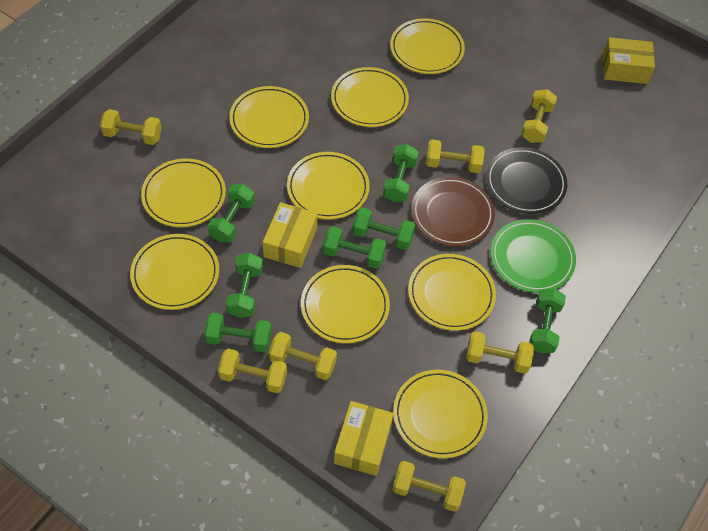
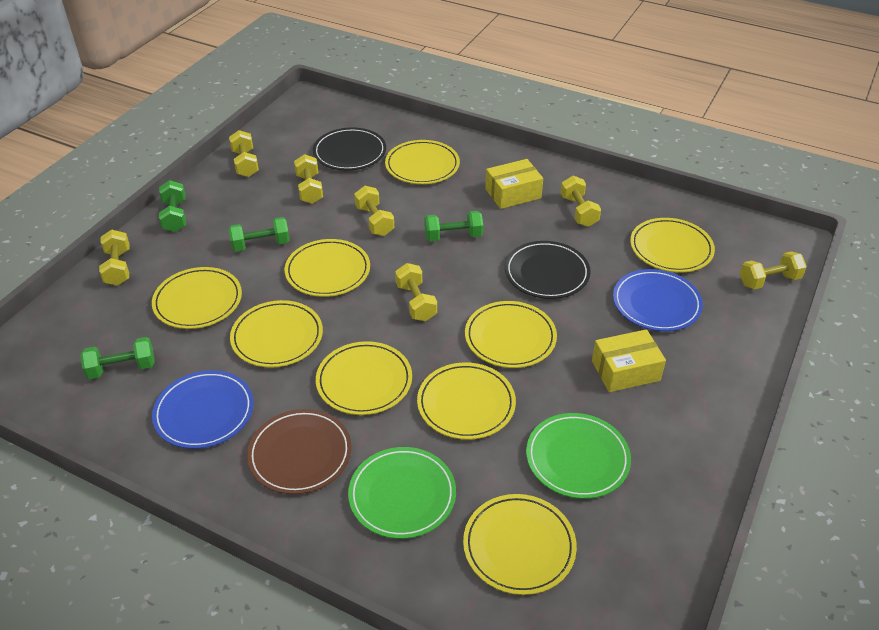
black plate: 1 -> 2
blue plate: 0 -> 2
green dumbbell: 7 -> 4
green plate: 1 -> 2
yellow box: 3 -> 2

